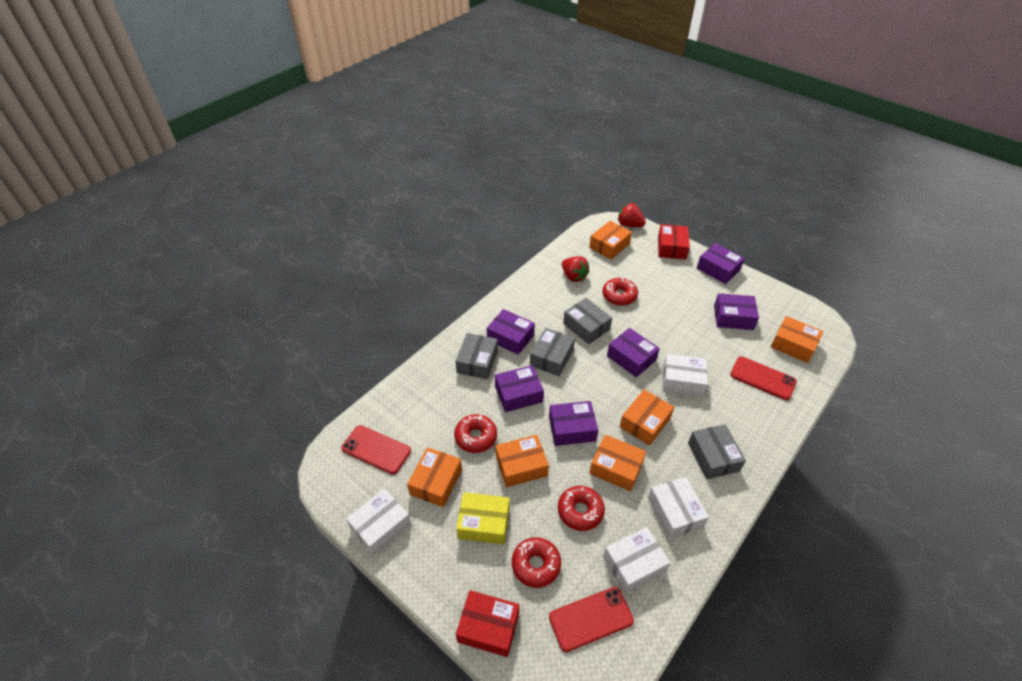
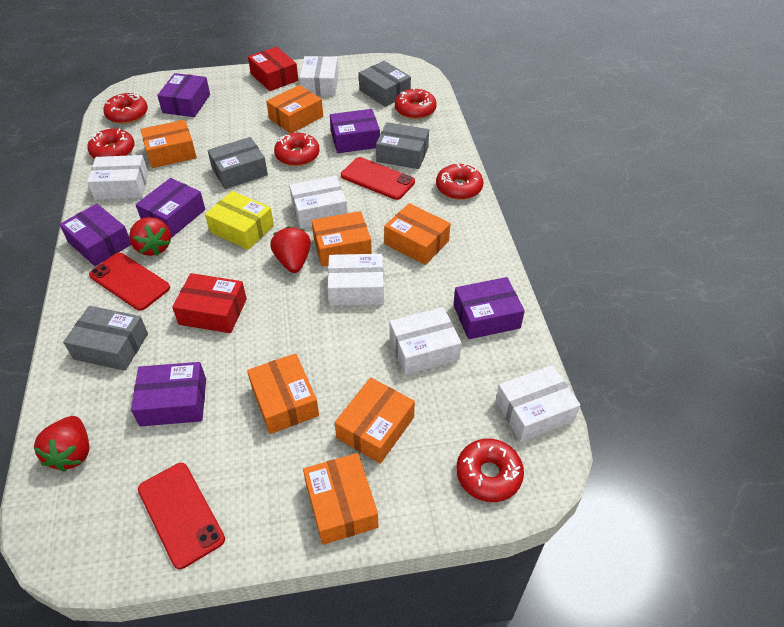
orange box: 6 -> 7
red donut: 4 -> 6
red strawberry: 2 -> 3
white box: 4 -> 6

